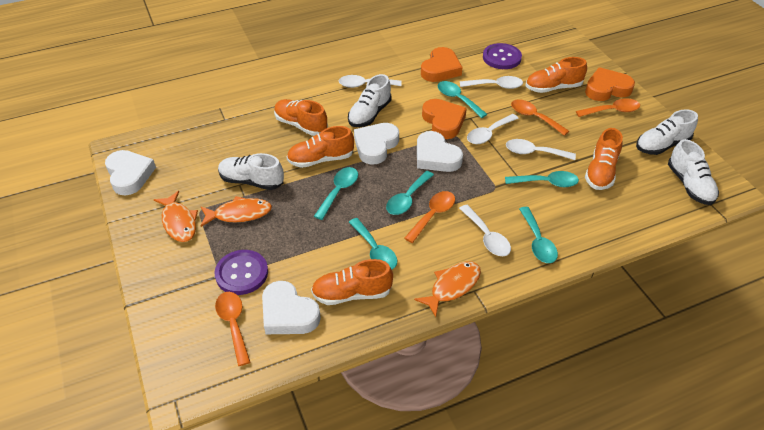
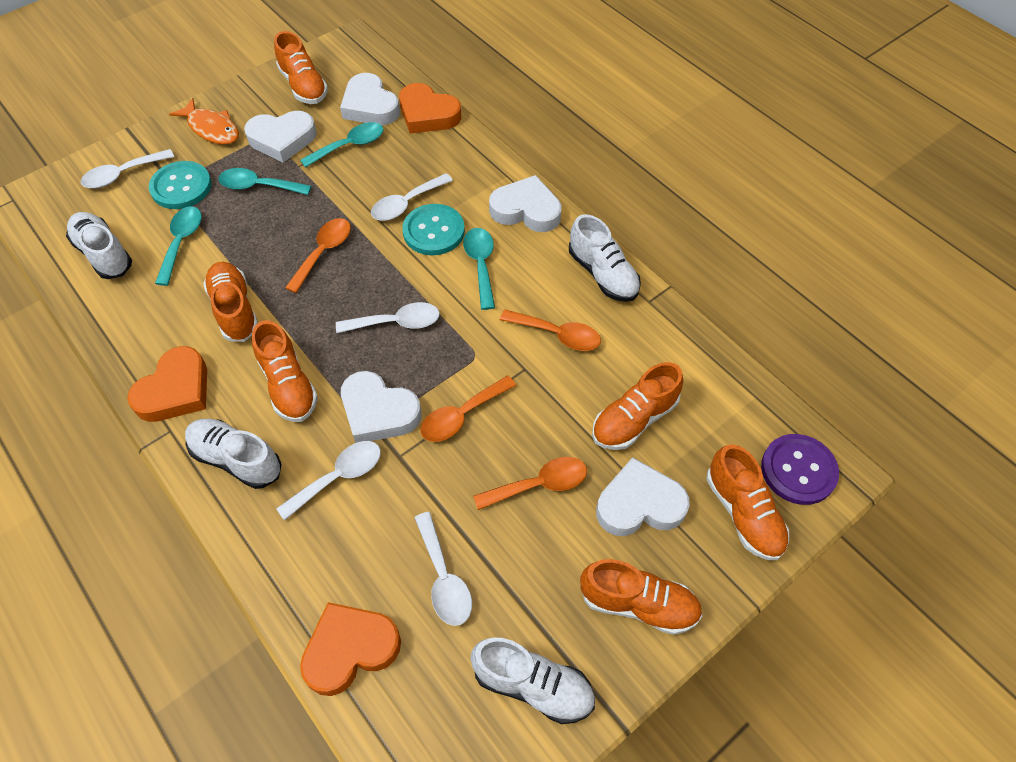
orange fish: 3 -> 1
orange shoe: 5 -> 6
purple button: 2 -> 1
turquoise button: 0 -> 2
turquoise spoon: 6 -> 4
white heart: 4 -> 5

